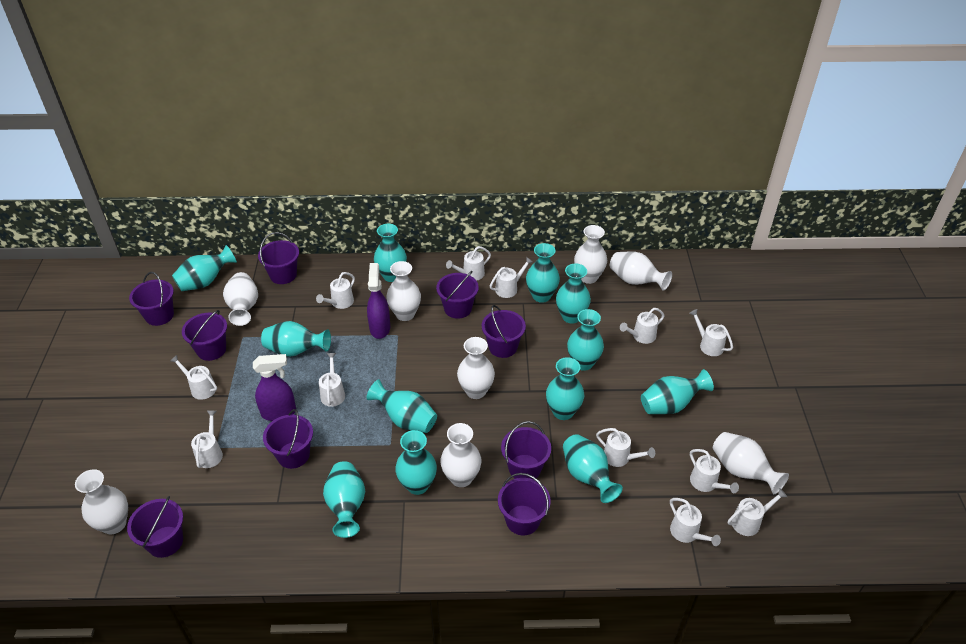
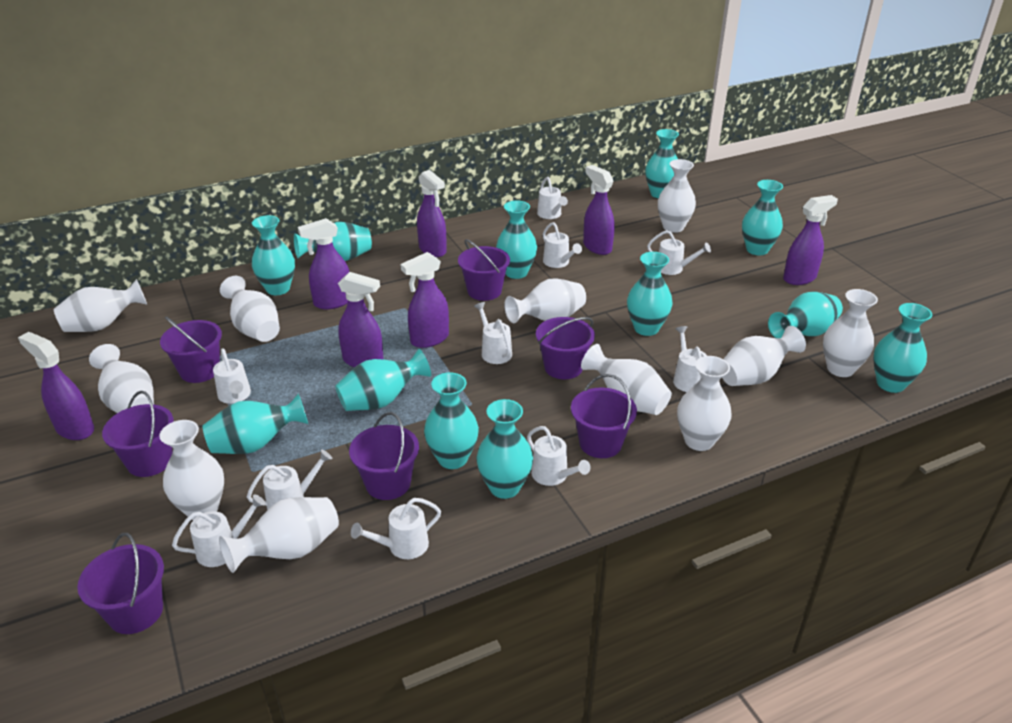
purple bucket: 9 -> 7
purple spray bottle: 2 -> 7
white vase: 8 -> 11
white watering can: 12 -> 10

